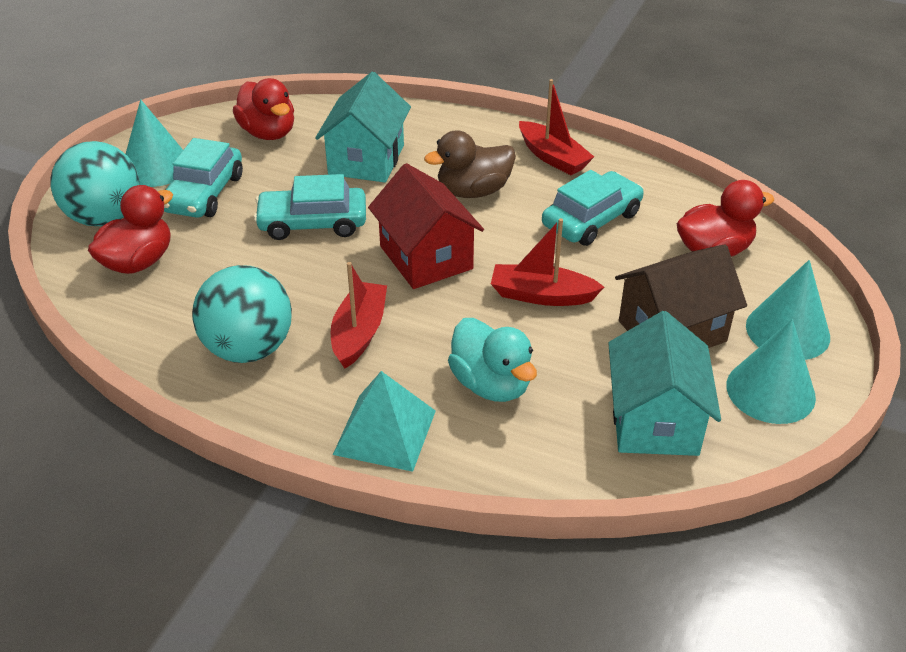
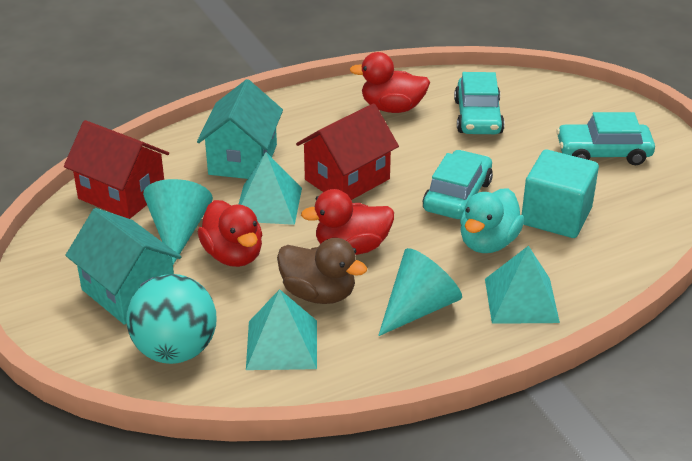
brown house: 1 -> 0
red boat: 3 -> 0
red house: 1 -> 2
turquoise ball: 2 -> 1
turquoise cone: 3 -> 2
turquoise cube: 0 -> 1
turquoise pyramid: 1 -> 3

